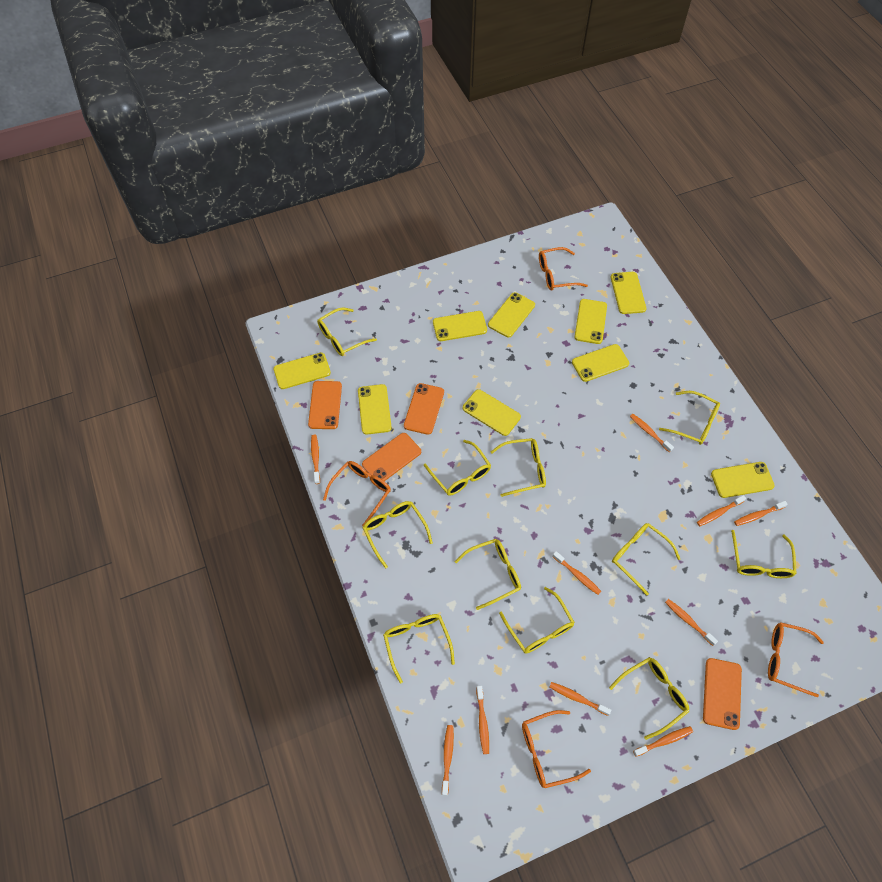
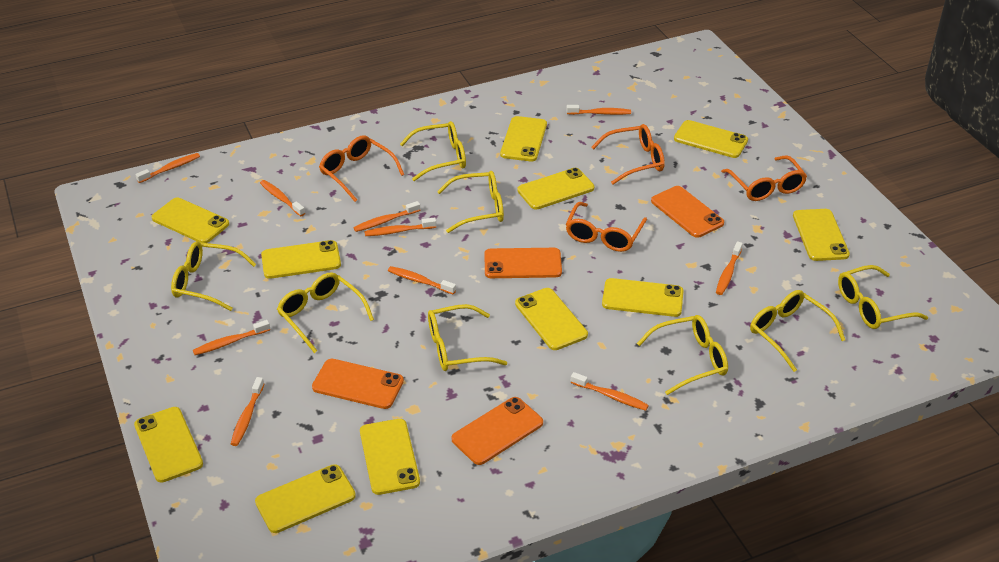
yellow glasses: 11 -> 8
yellow phone: 9 -> 11

